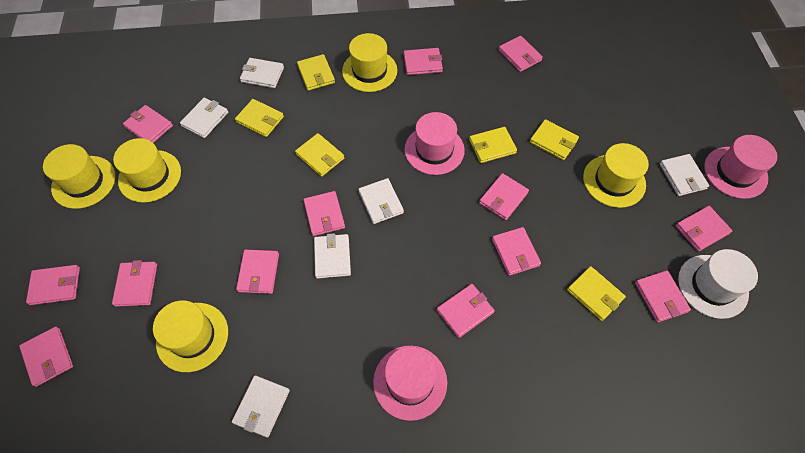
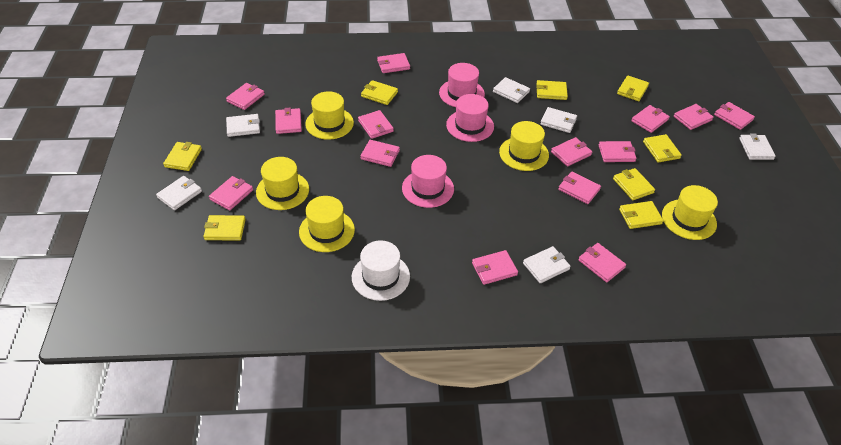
pink wallet: 13 -> 14
yellow wallet: 6 -> 8

